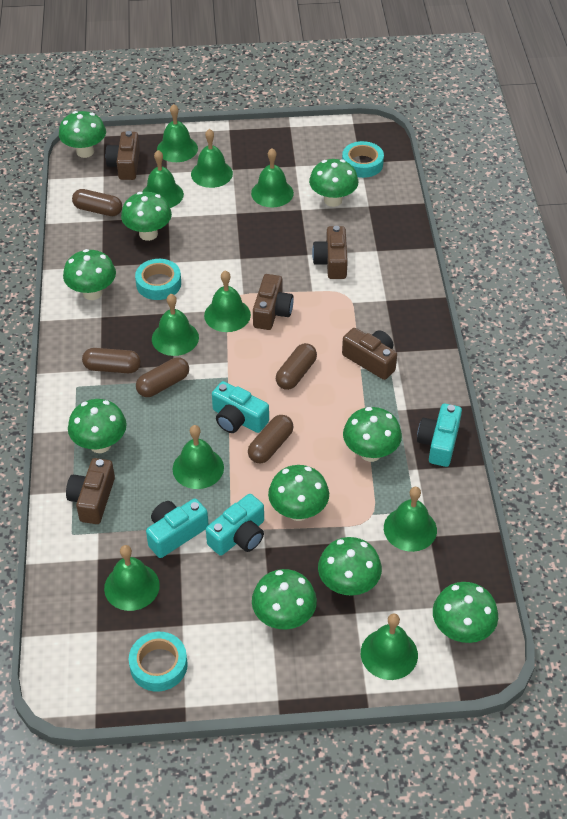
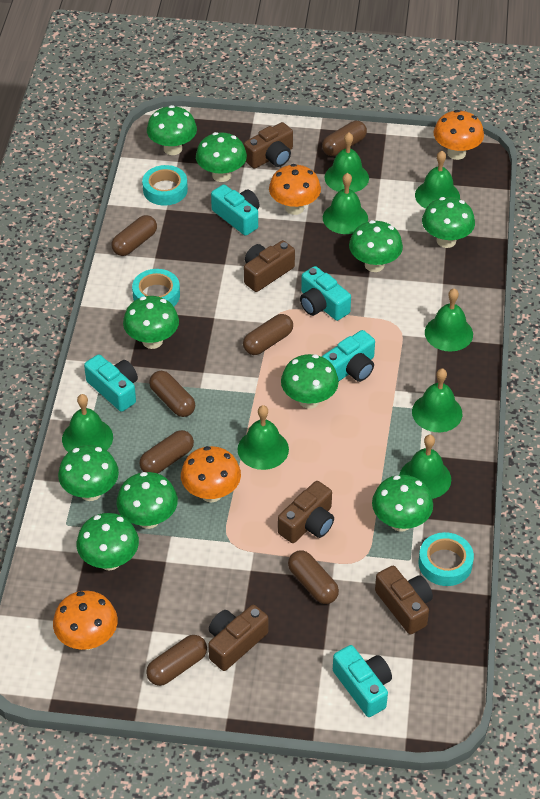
brown capsule: 5 -> 7
green bell: 10 -> 8
orange mushroom: 0 -> 4
turquoise camera: 4 -> 5

